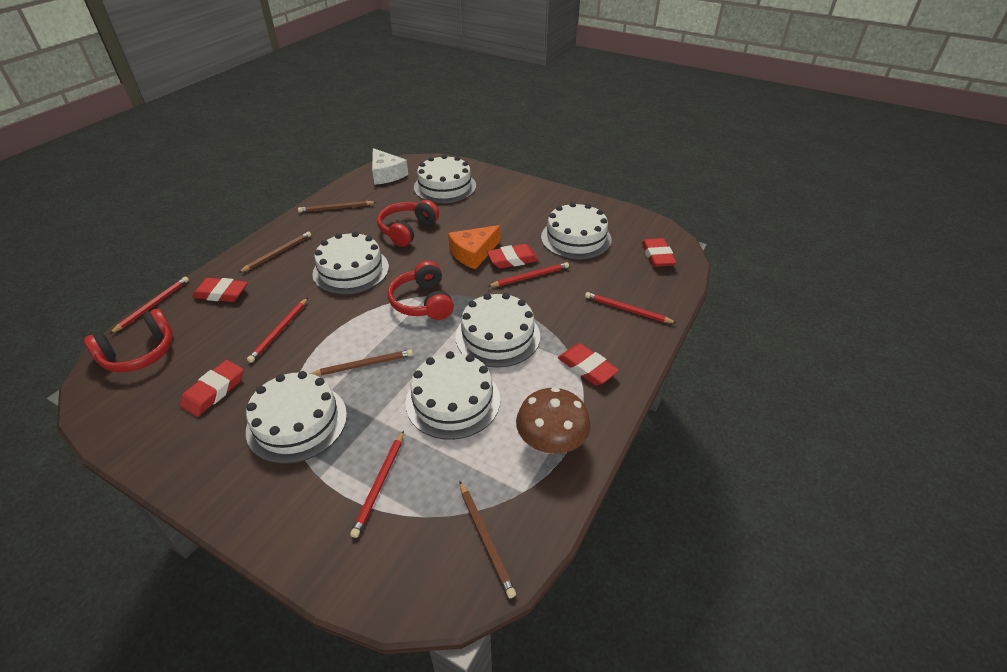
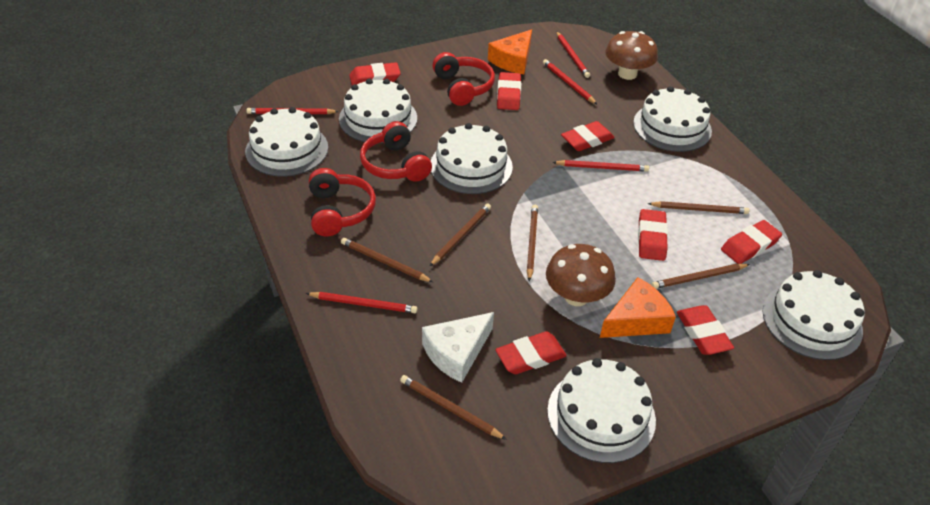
brown mushroom: 1 -> 2
brown pencil: 4 -> 6
orange cheese: 1 -> 2
red eraser: 5 -> 7

